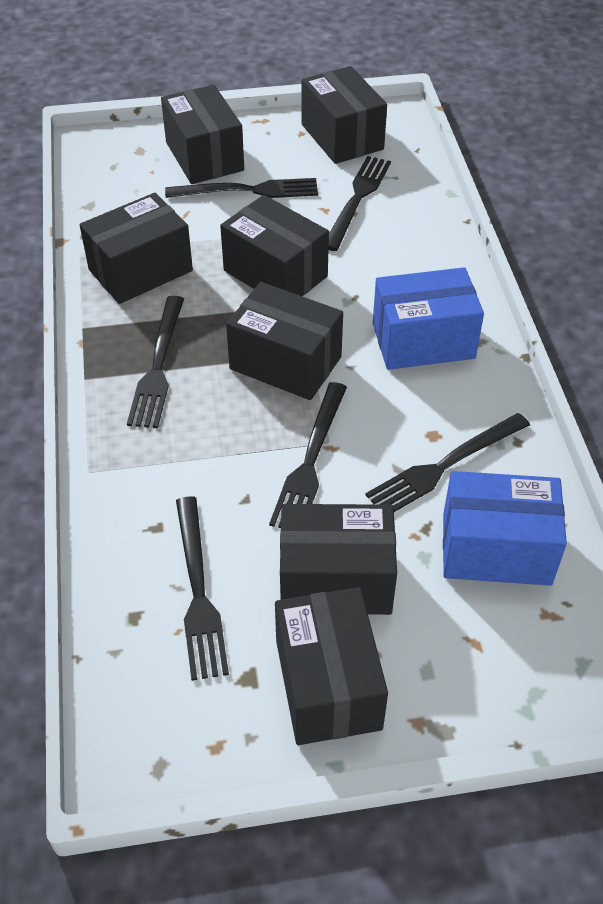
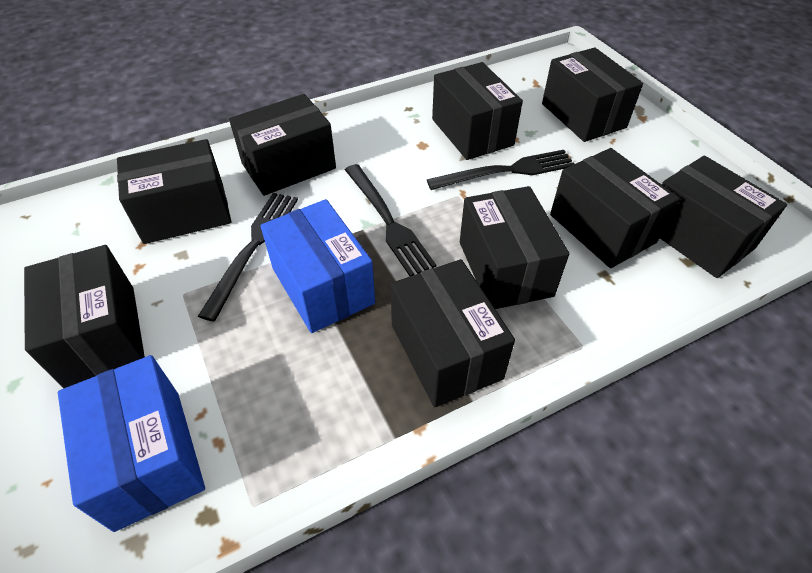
black box: 7 -> 9
black fork: 6 -> 3

